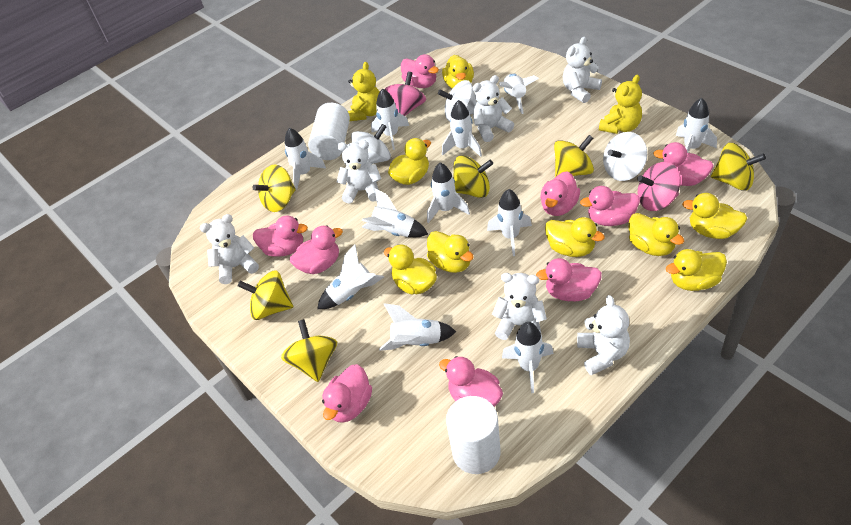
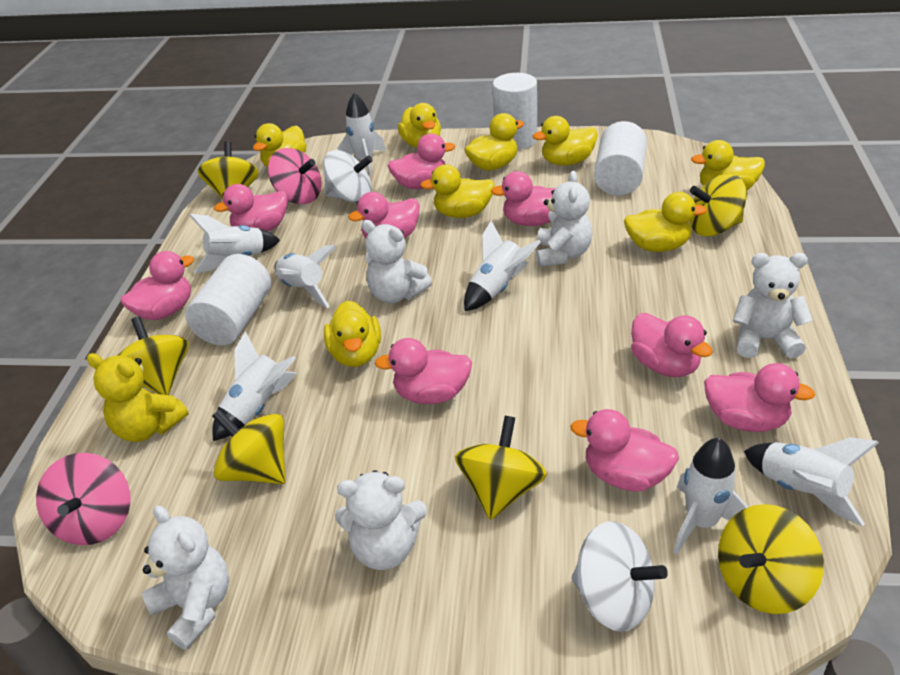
white cylinder: 2 -> 3
white rocket: 11 -> 7
white spinning top: 3 -> 2
white teddy bear: 6 -> 5
yellow teddy bear: 2 -> 1

